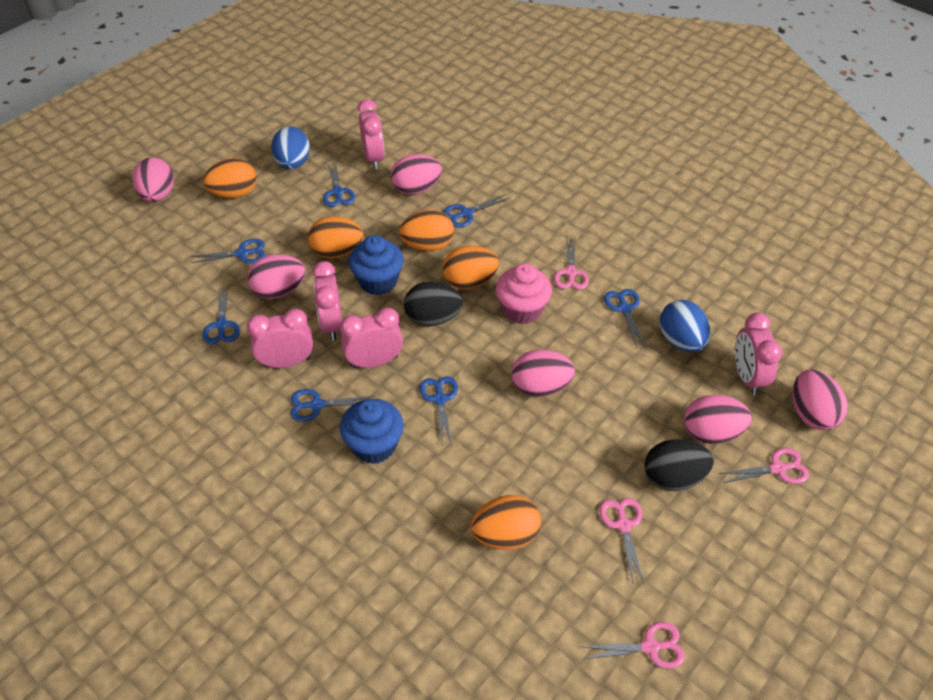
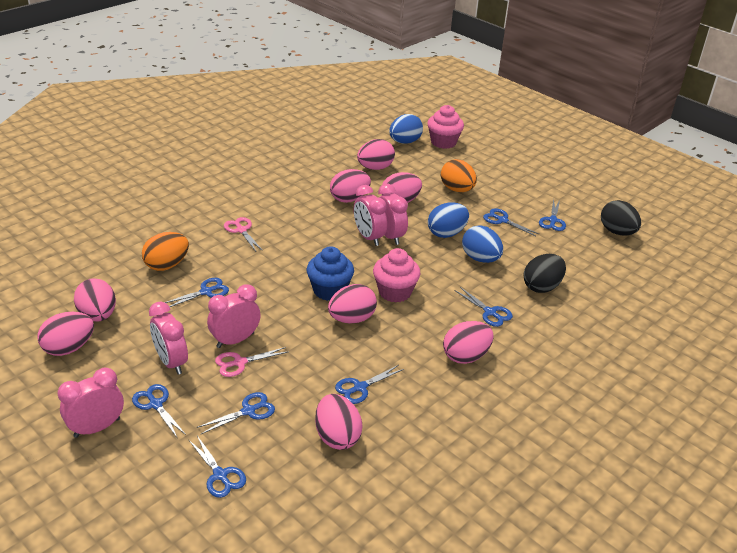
blue cupcake: 2 -> 1
blue egg: 2 -> 3
blue scissors: 7 -> 8
orange egg: 5 -> 2
pink cupcake: 1 -> 2
pink egg: 6 -> 8
pink scissors: 4 -> 2

